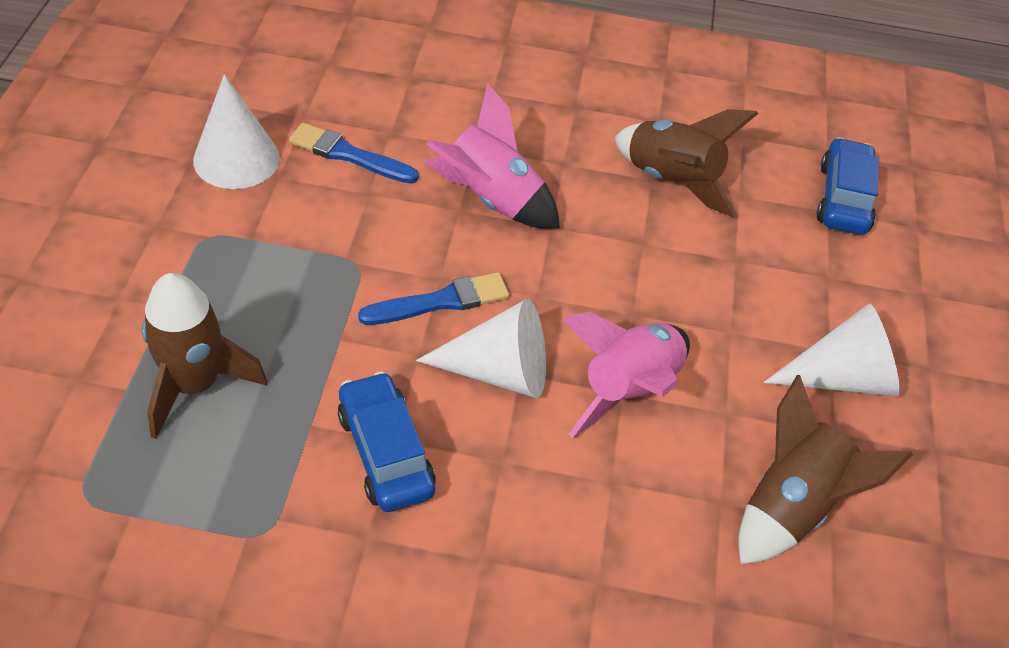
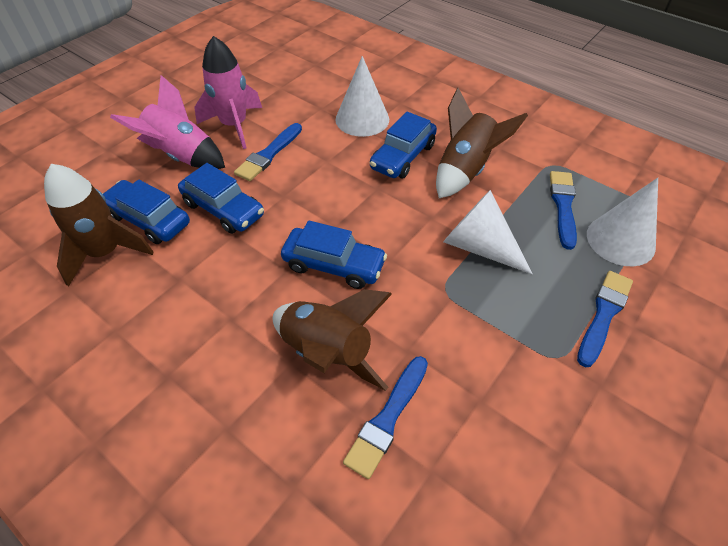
blue brush: 2 -> 4
blue car: 2 -> 4

